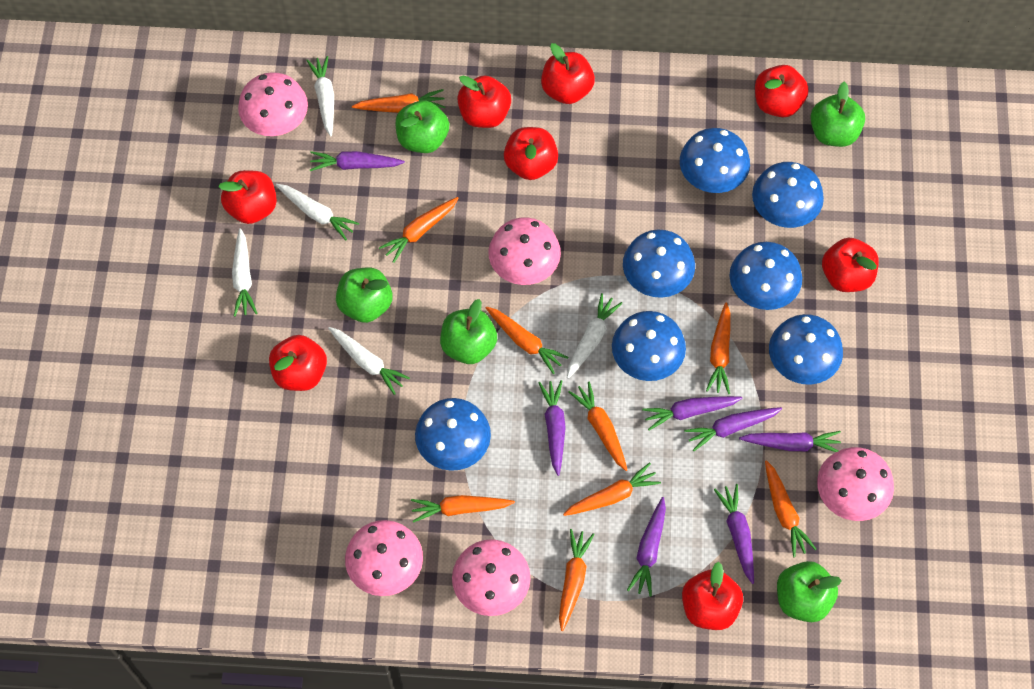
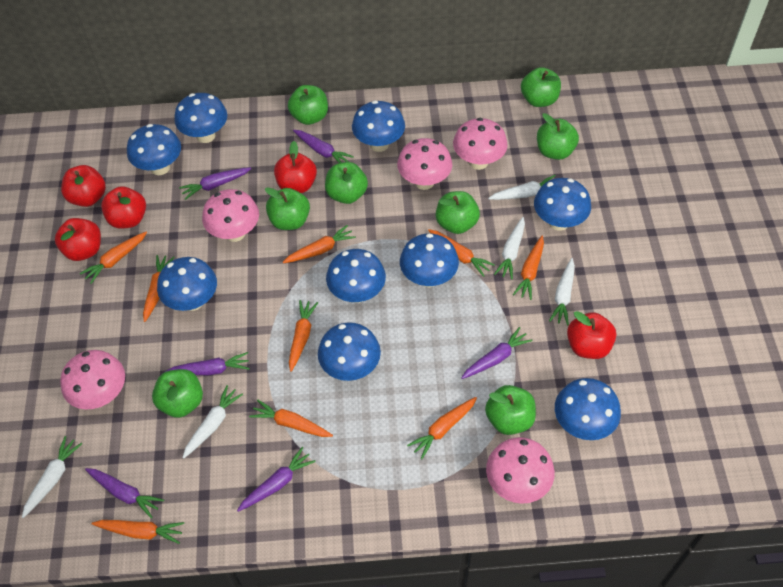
blue mushroom: 7 -> 9
green apple: 5 -> 8
purple carrot: 7 -> 6
red apple: 8 -> 5

